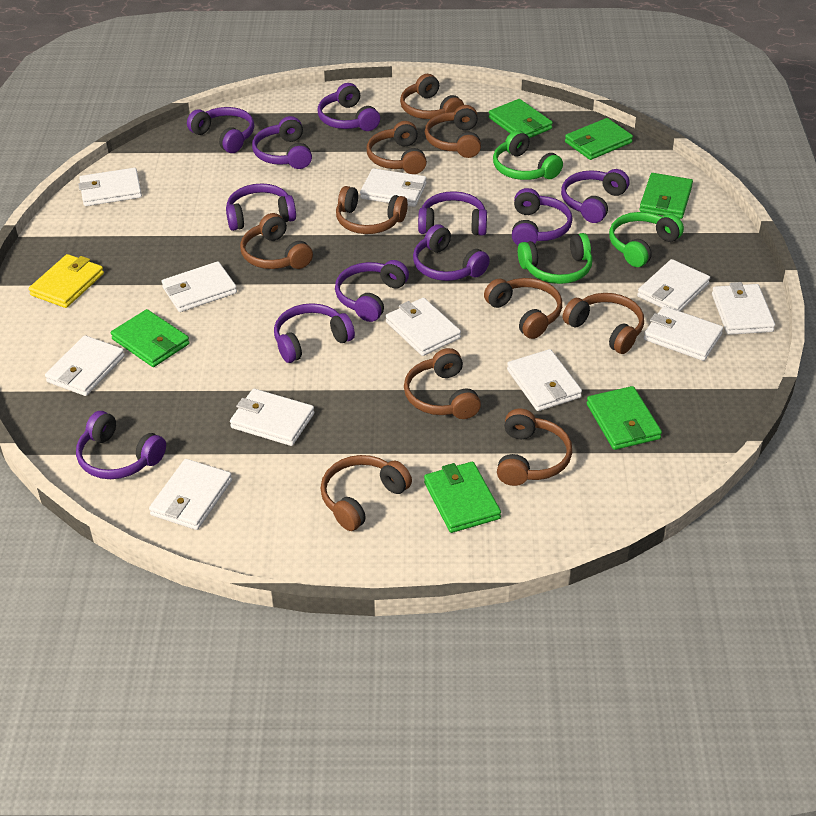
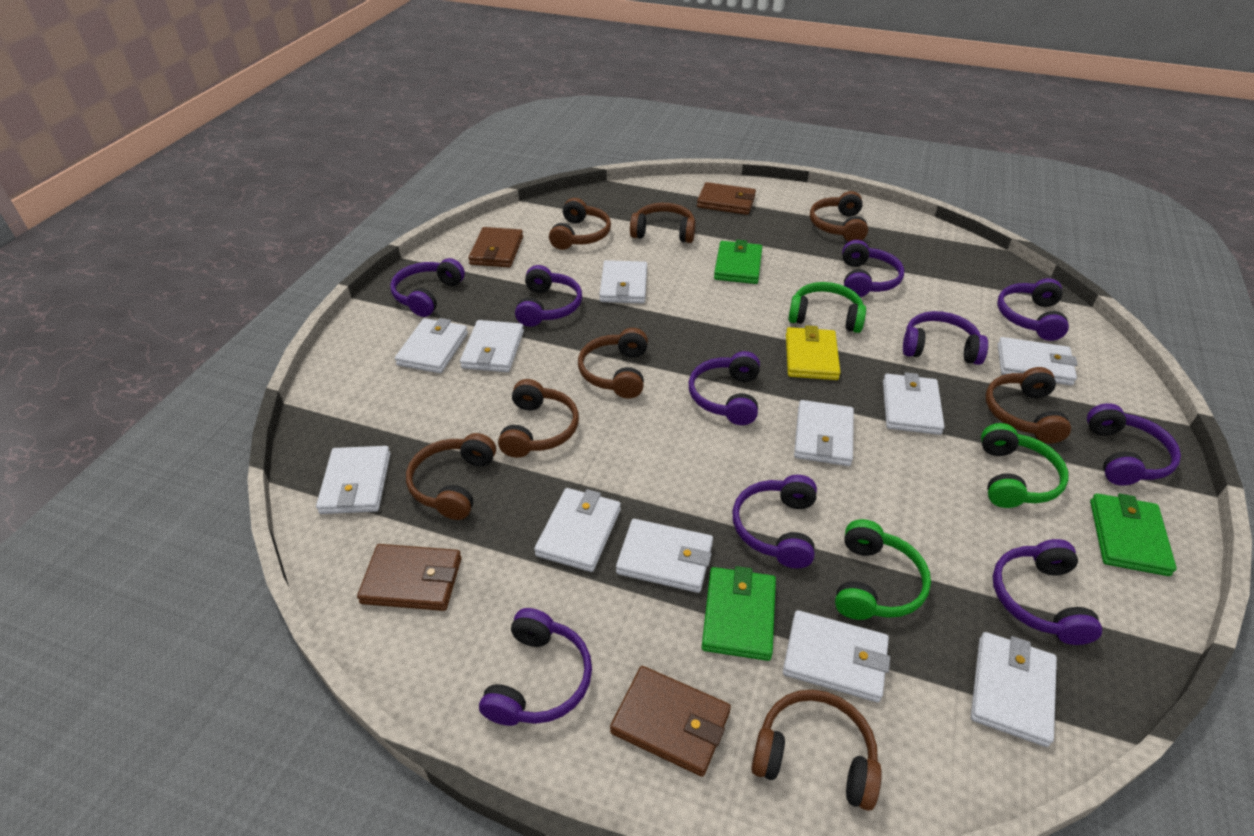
brown headphones: 10 -> 8
brown wallet: 0 -> 4
green wallet: 6 -> 3
purple headphones: 11 -> 10

